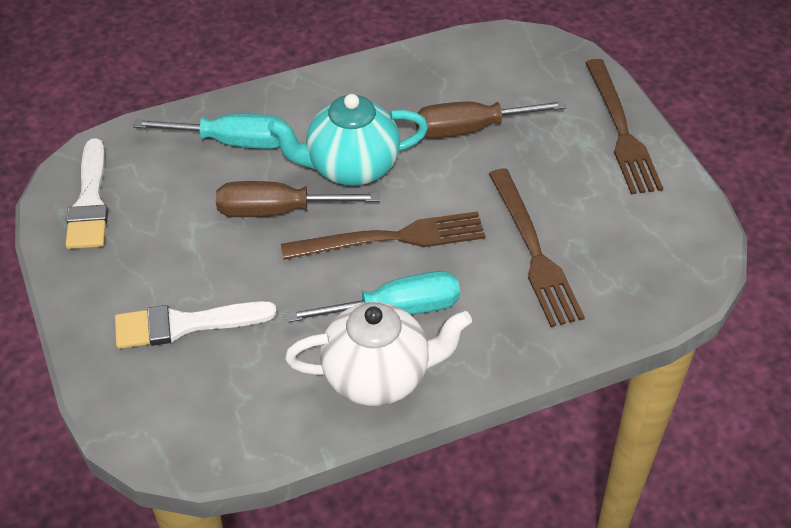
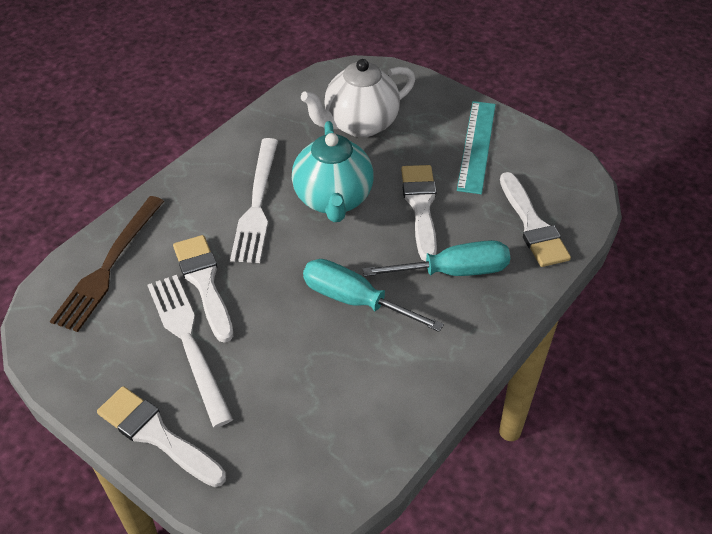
brown fork: 3 -> 1
brown screwdriver: 2 -> 0
turquoise ruler: 0 -> 1
white brush: 2 -> 4
white fork: 0 -> 2

